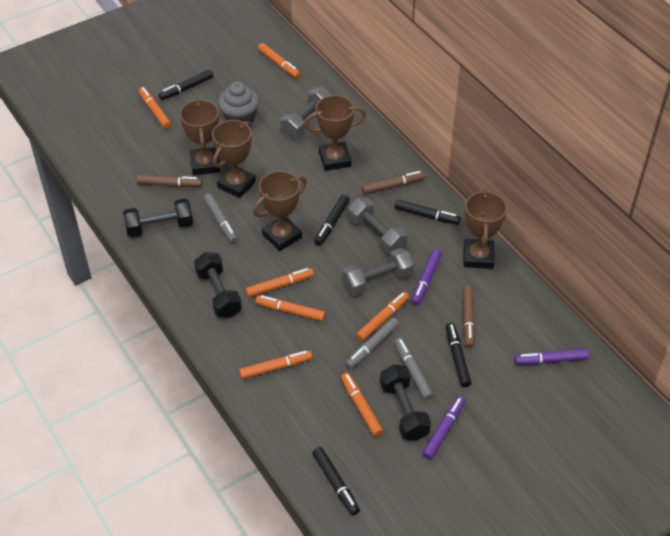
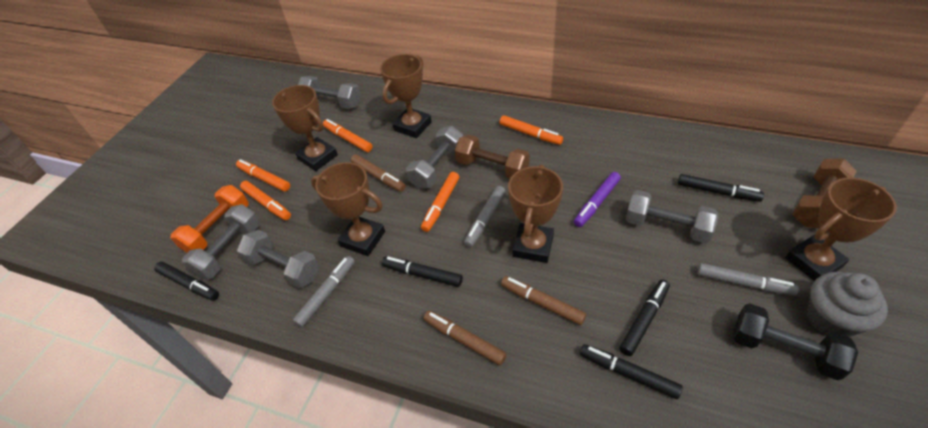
black dumbbell: 3 -> 1
brown dumbbell: 0 -> 2
grey dumbbell: 3 -> 5
orange dumbbell: 0 -> 1
orange marker: 7 -> 5
purple marker: 3 -> 1

